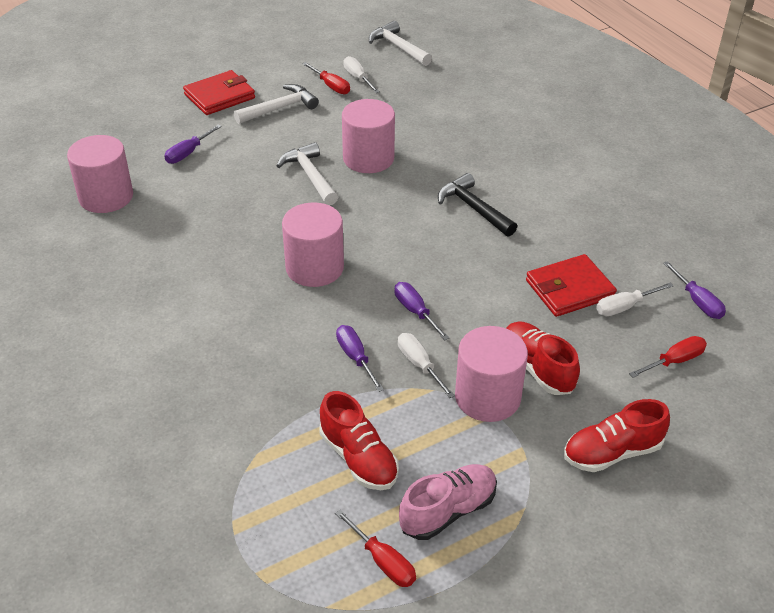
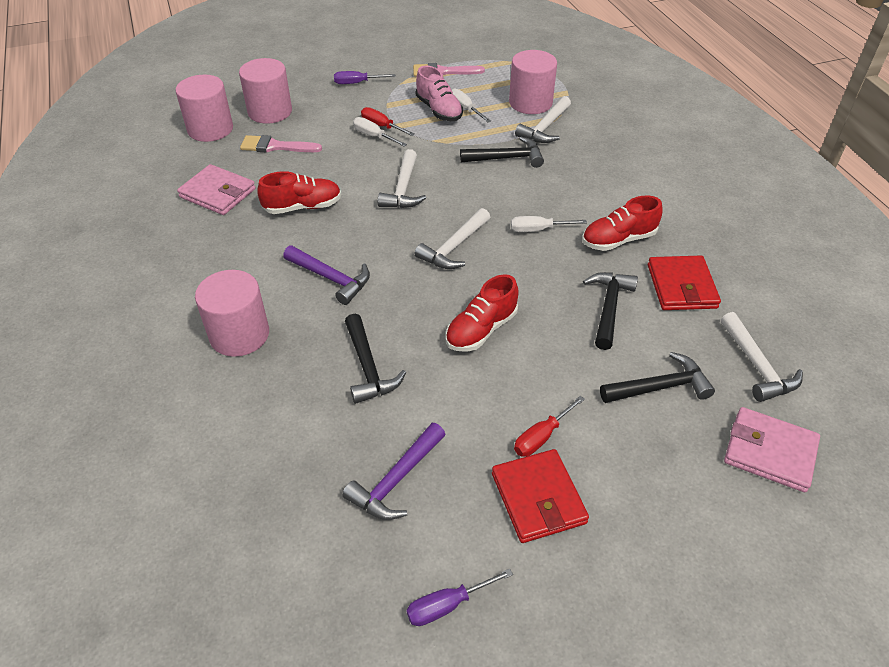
black hammer: 1 -> 4
pink brush: 0 -> 2
pink wallet: 0 -> 2
purple hammer: 0 -> 2
purple screwdriver: 4 -> 2
red screwdriver: 3 -> 2
white hammer: 3 -> 4

